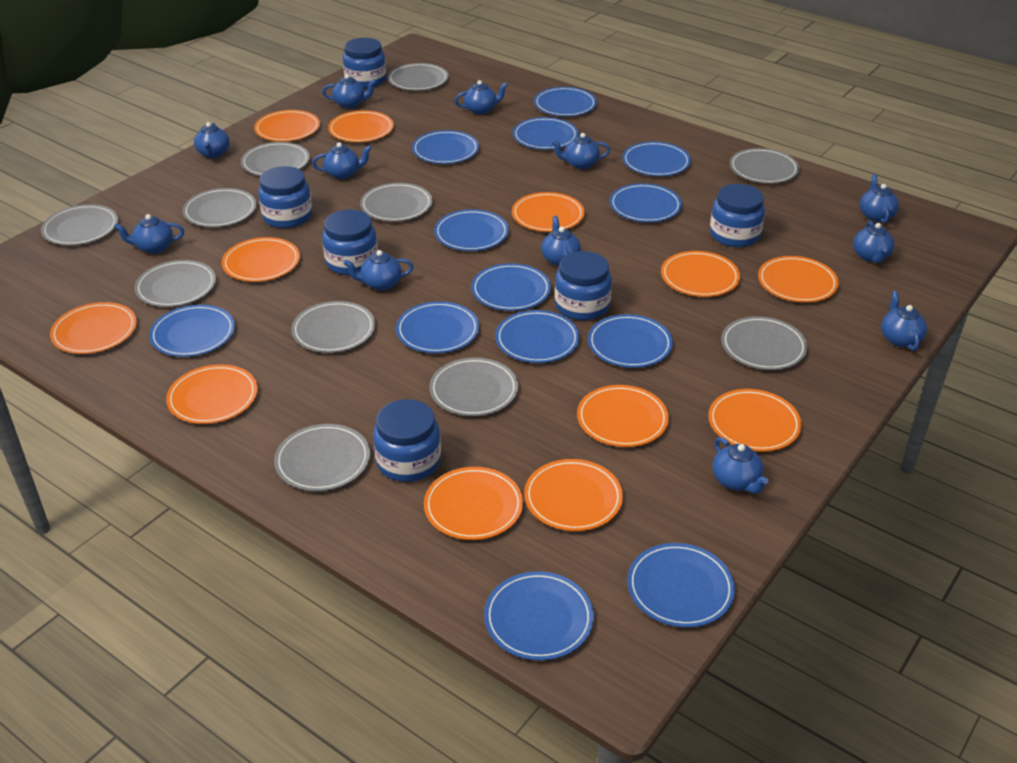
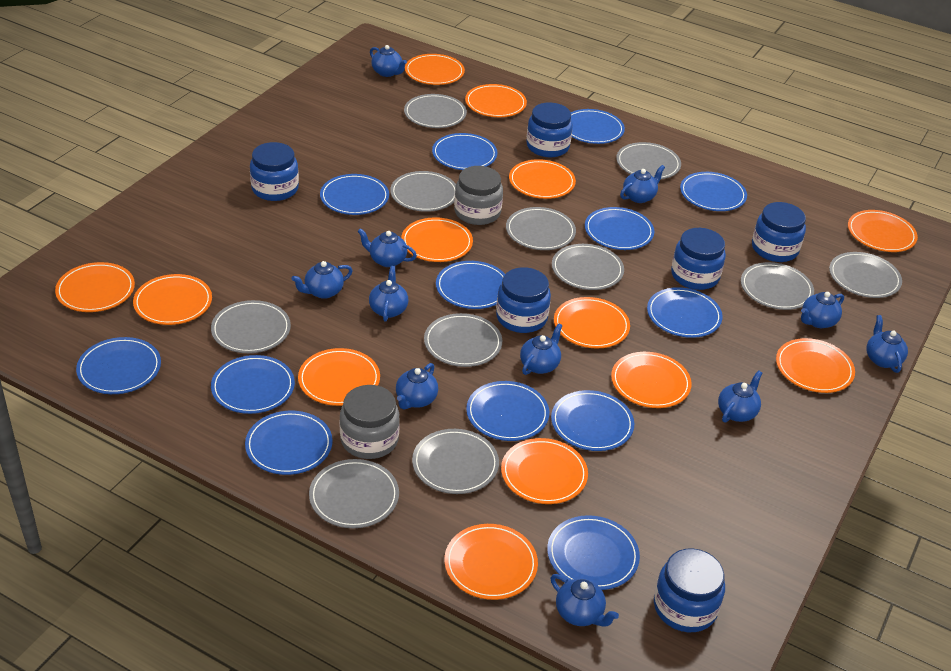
blue teapot: 12 -> 11
grey jar: 0 -> 2
orange plate: 12 -> 13

